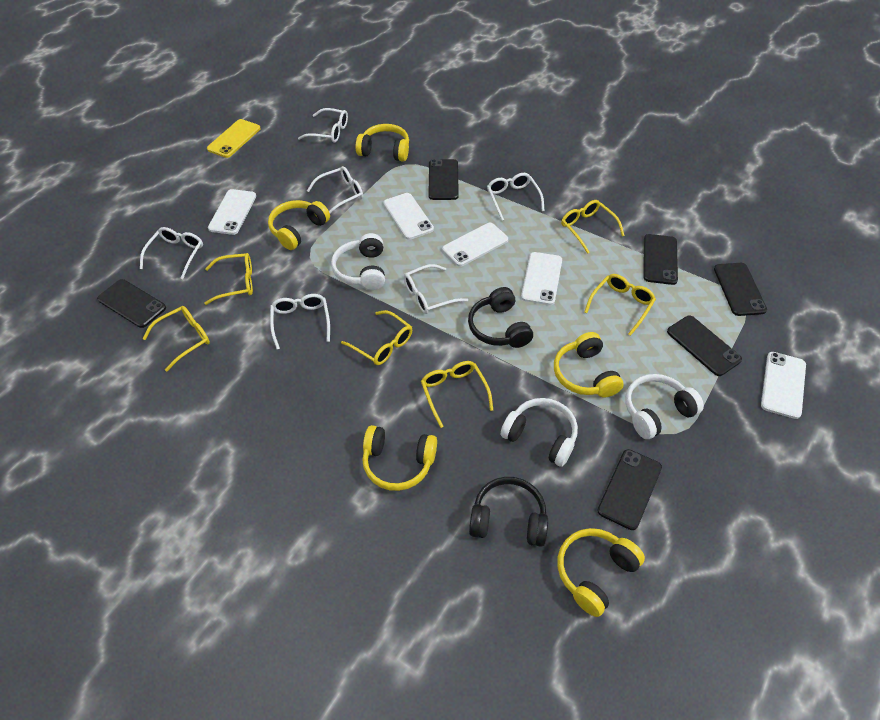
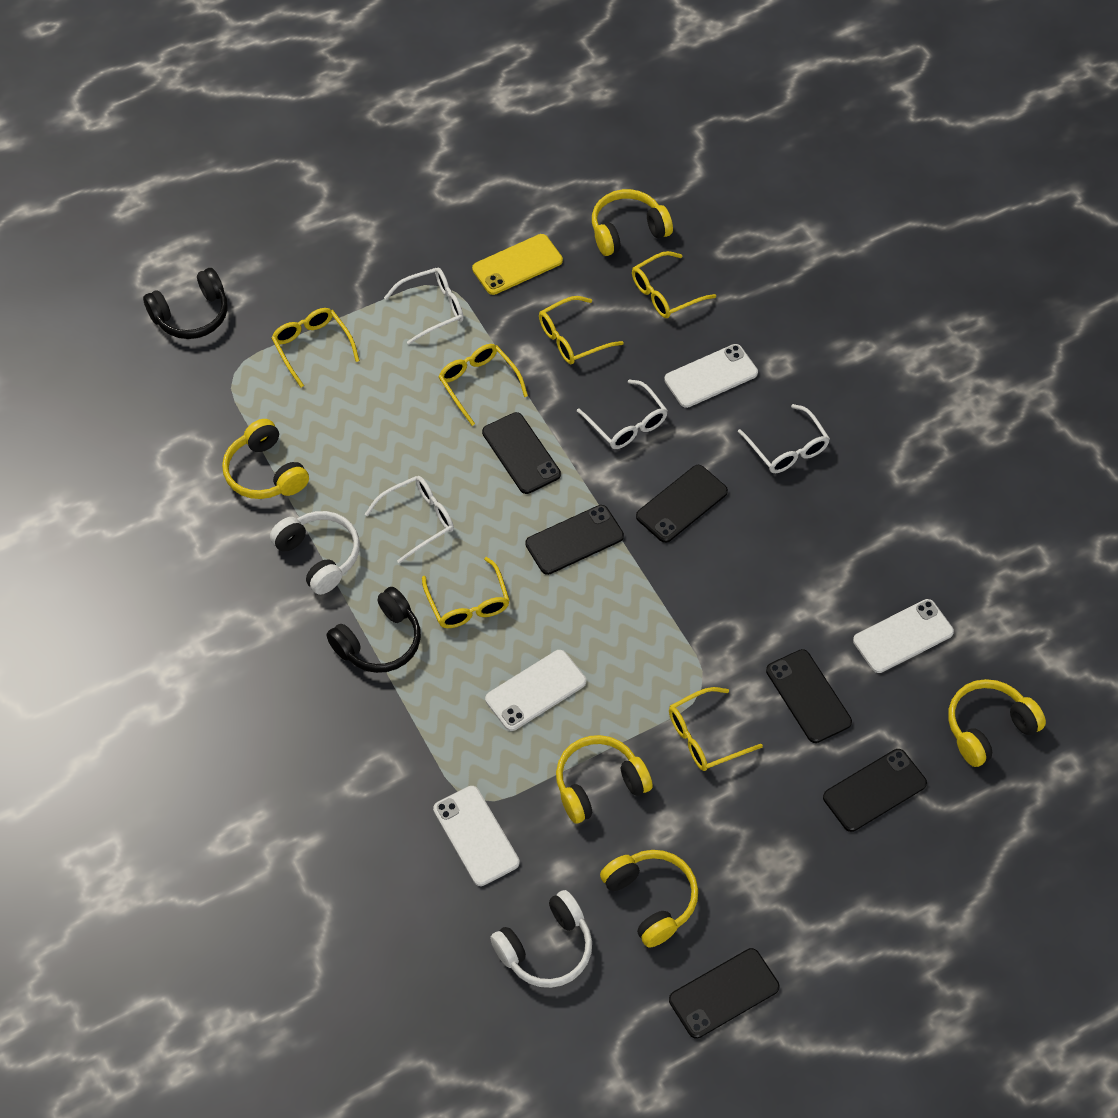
white glasses: 6 -> 4
white headphones: 3 -> 2
white phone: 5 -> 4

